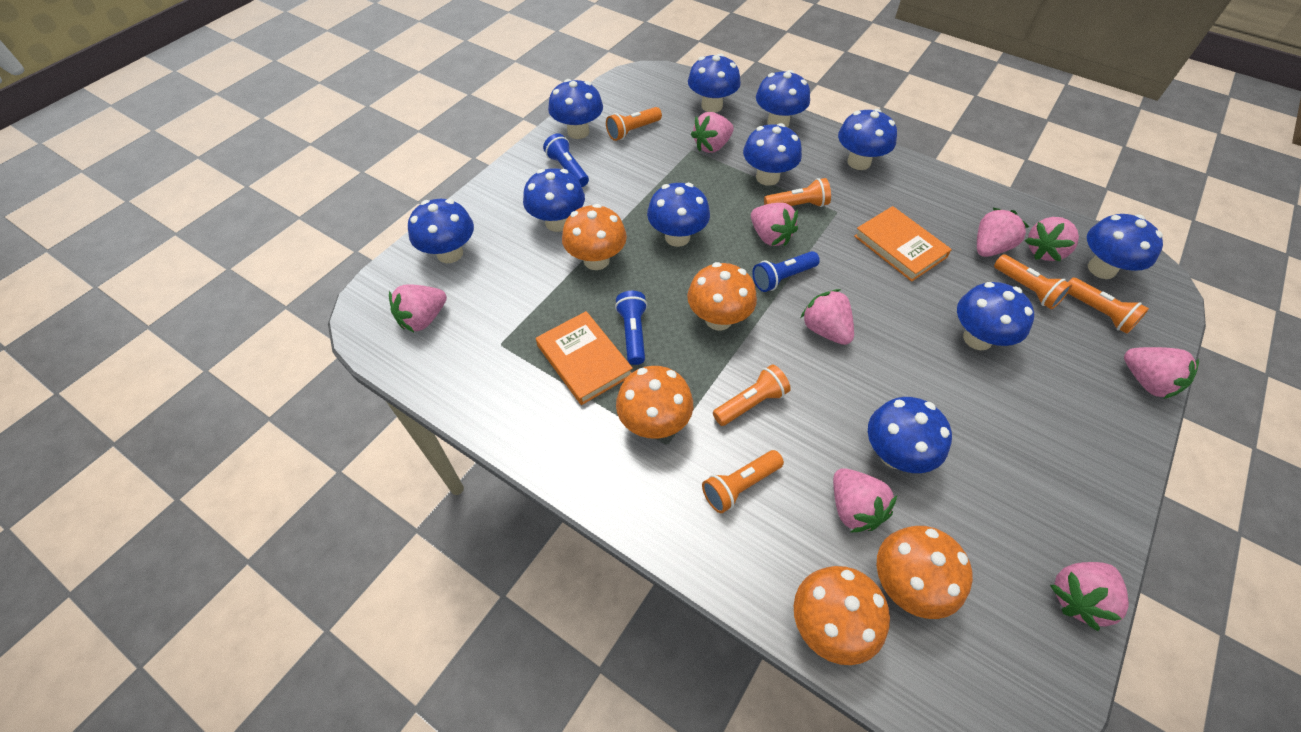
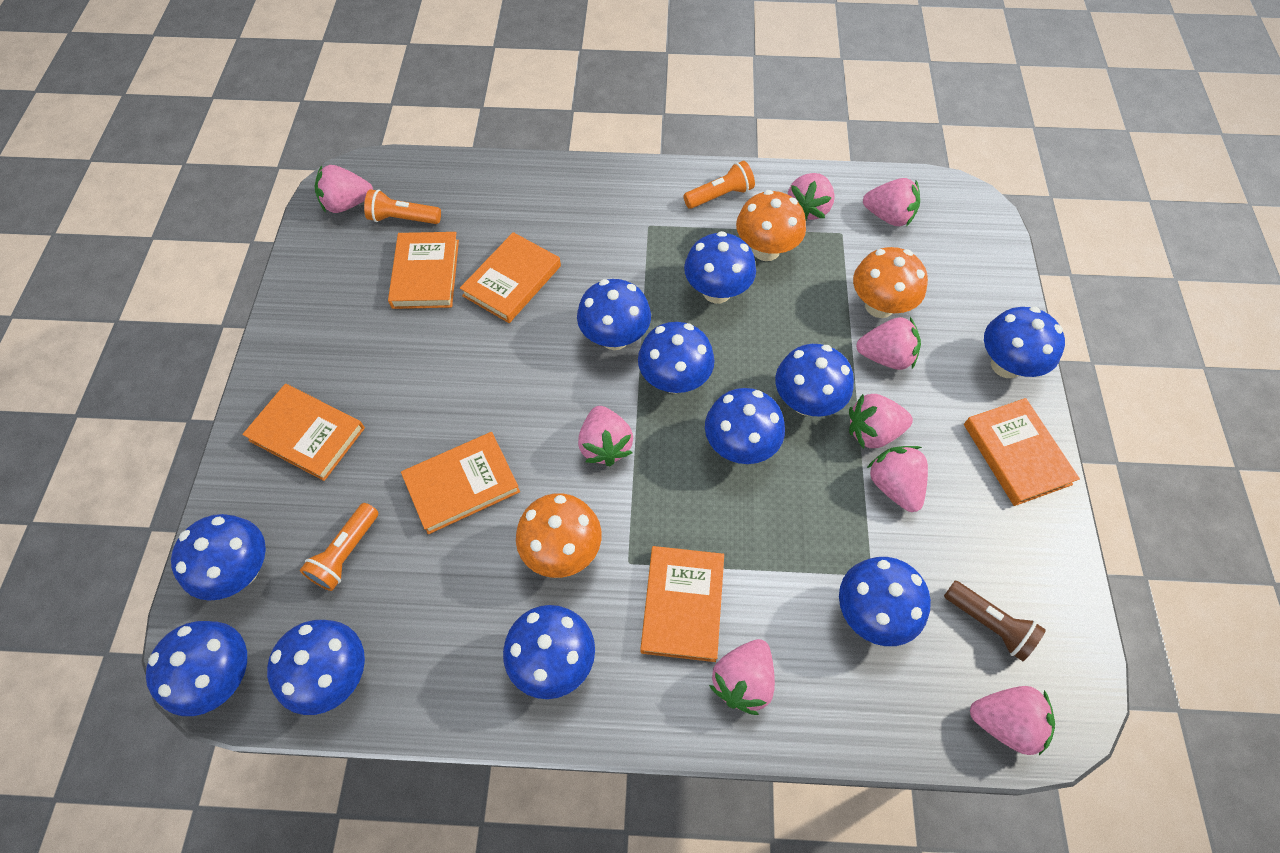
blue flashlight: 3 -> 0
brown flashlight: 0 -> 1
orange book: 2 -> 6
orange flashlight: 6 -> 3
orange mushroom: 5 -> 3

